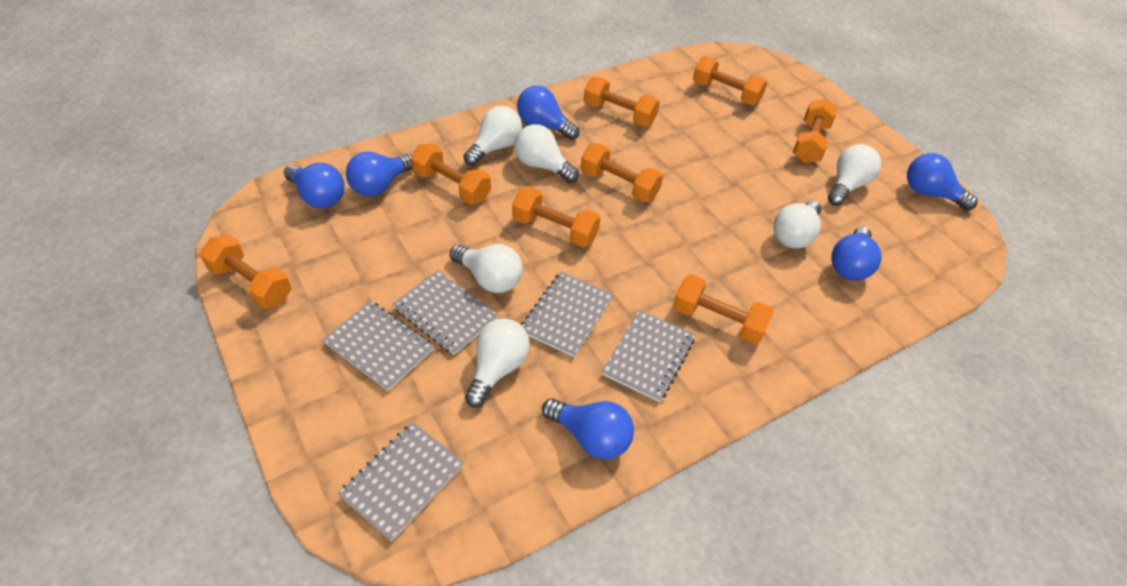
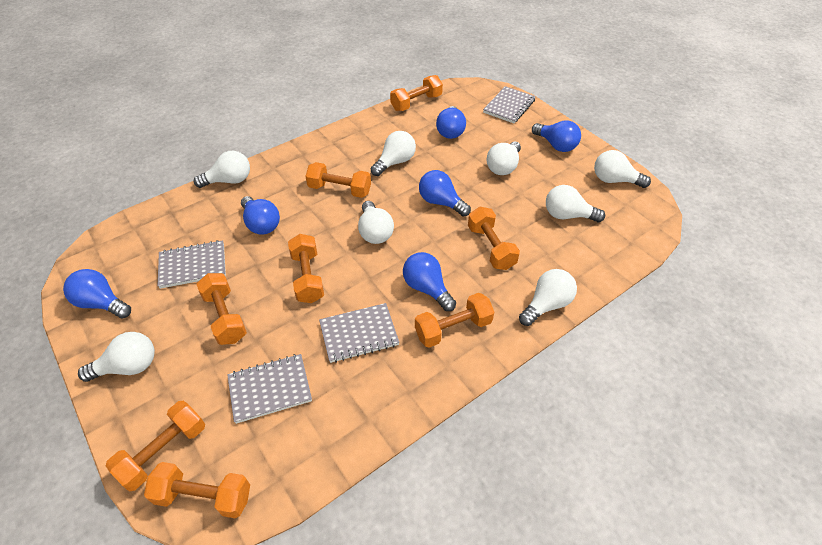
grey notebook: 5 -> 4
white light bulb: 6 -> 8

